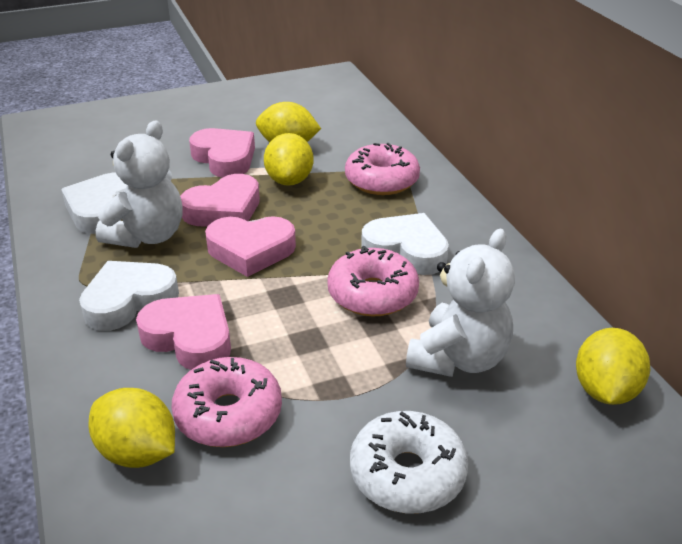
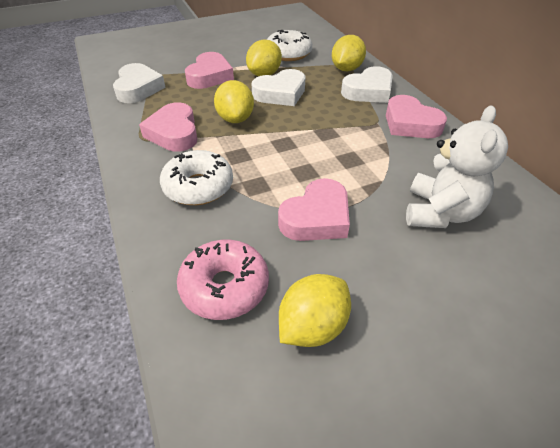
pink donut: 3 -> 1
white donut: 1 -> 2
white teddy bear: 2 -> 1

